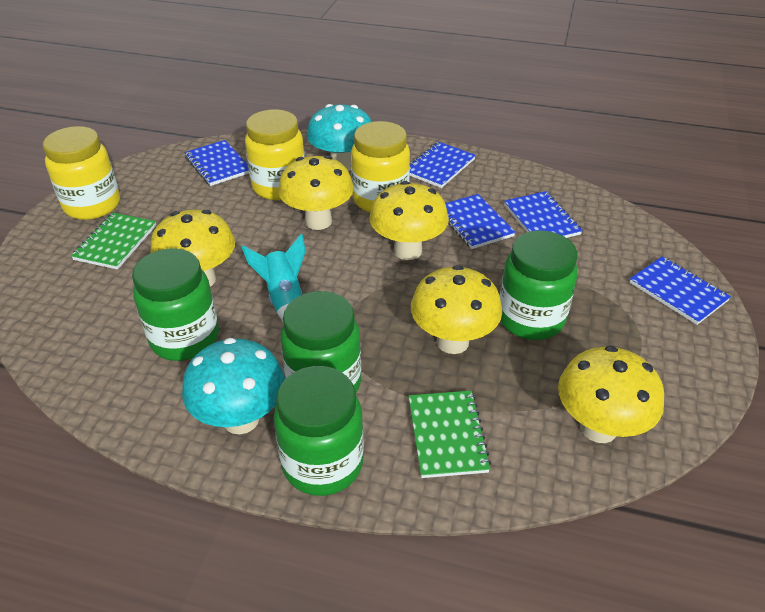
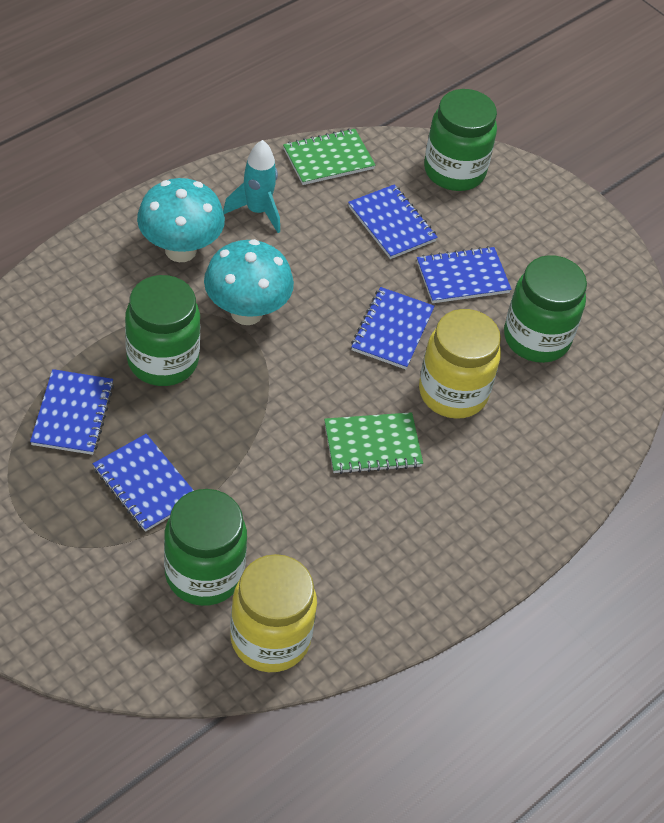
yellow jar: 3 -> 2
yellow mushroom: 5 -> 0

